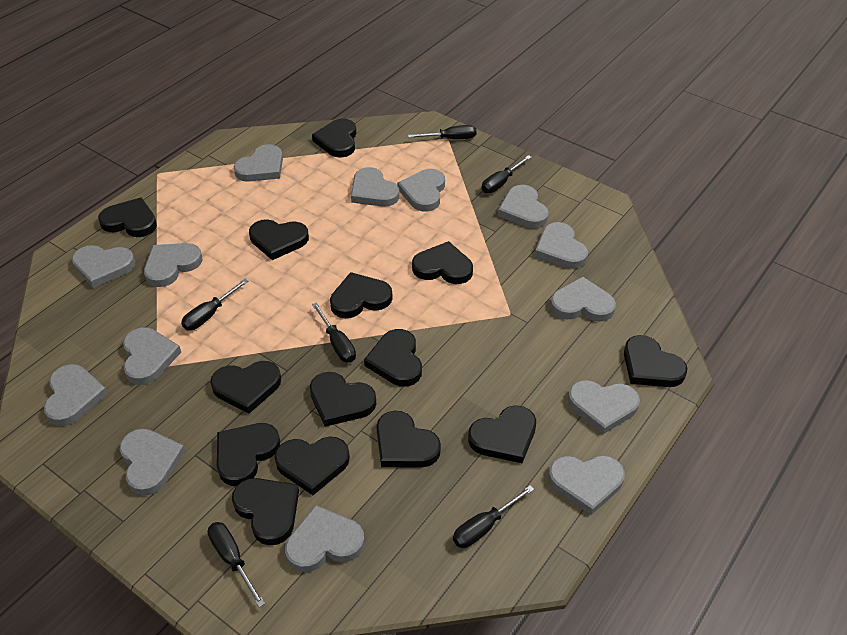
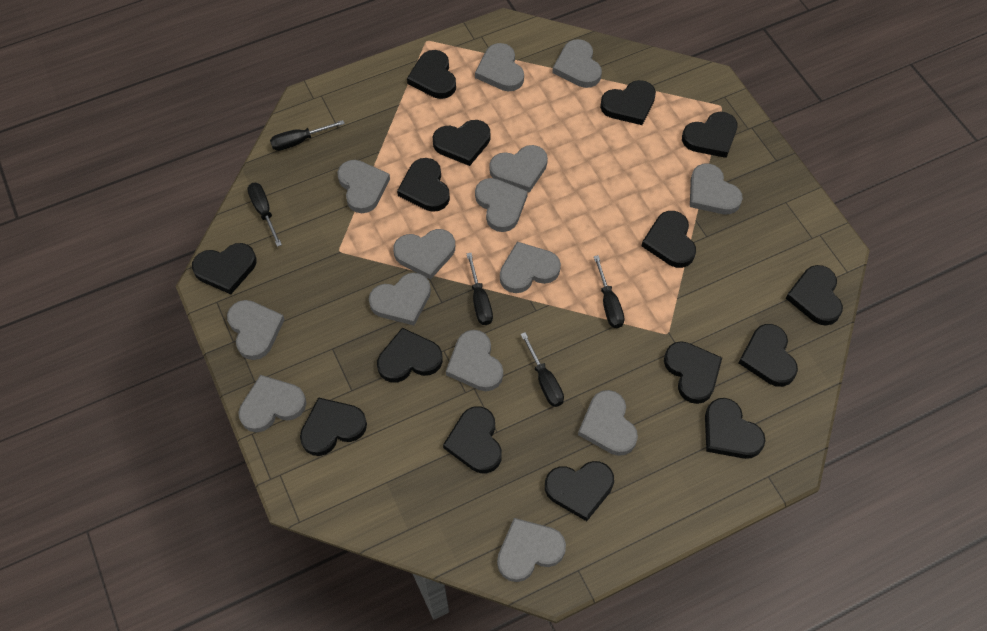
black heart: 14 -> 15
black screwdriver: 6 -> 5

